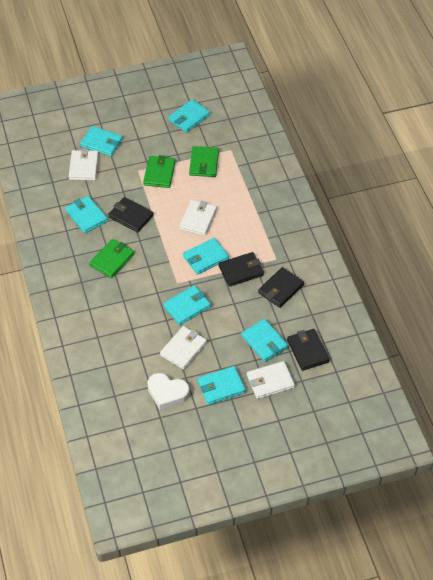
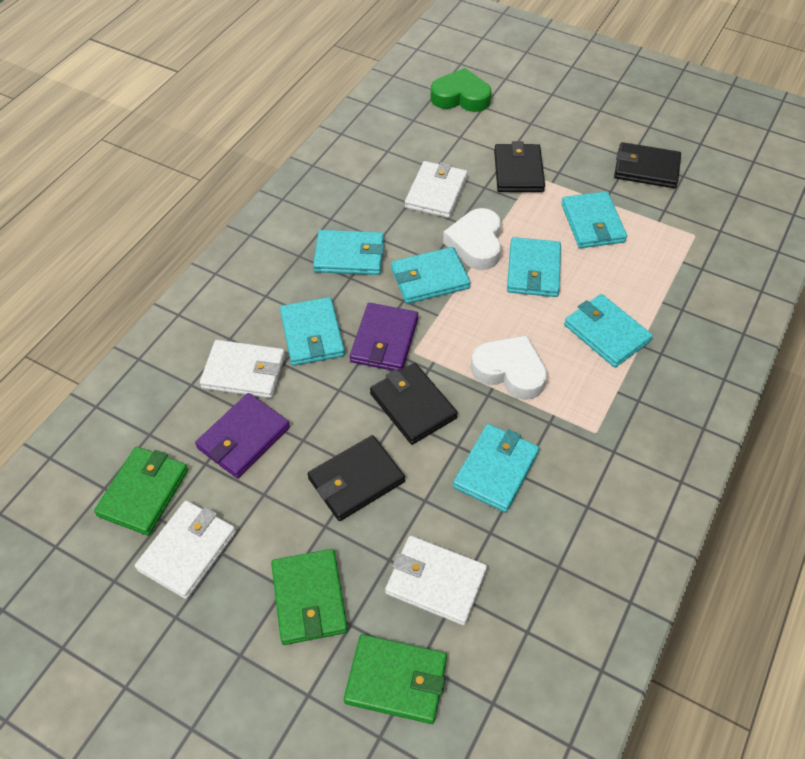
green heart: 0 -> 1
purple wallet: 0 -> 2
white heart: 1 -> 2

